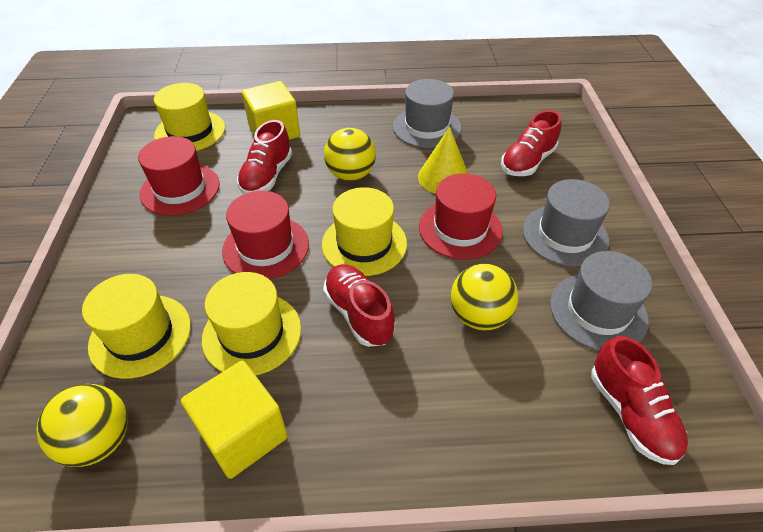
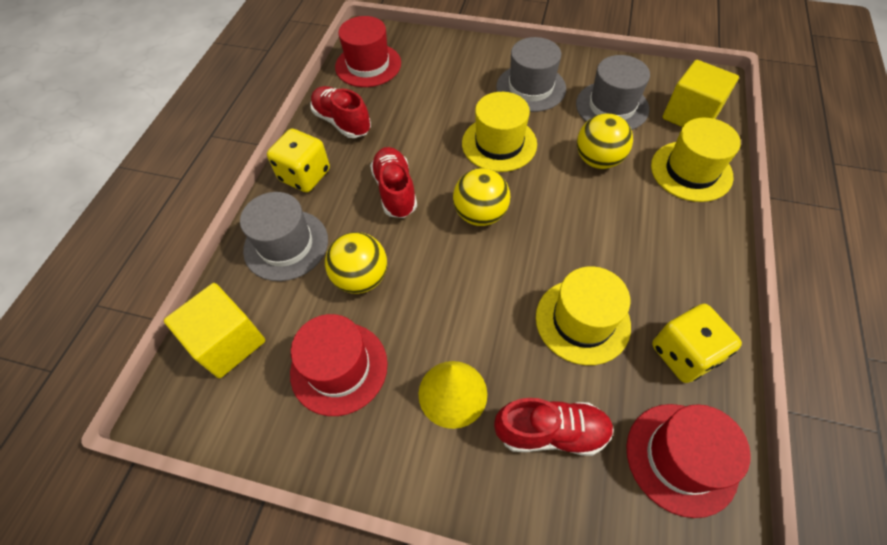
red shoe: 4 -> 3
yellow dice: 0 -> 2
yellow hat: 4 -> 3

